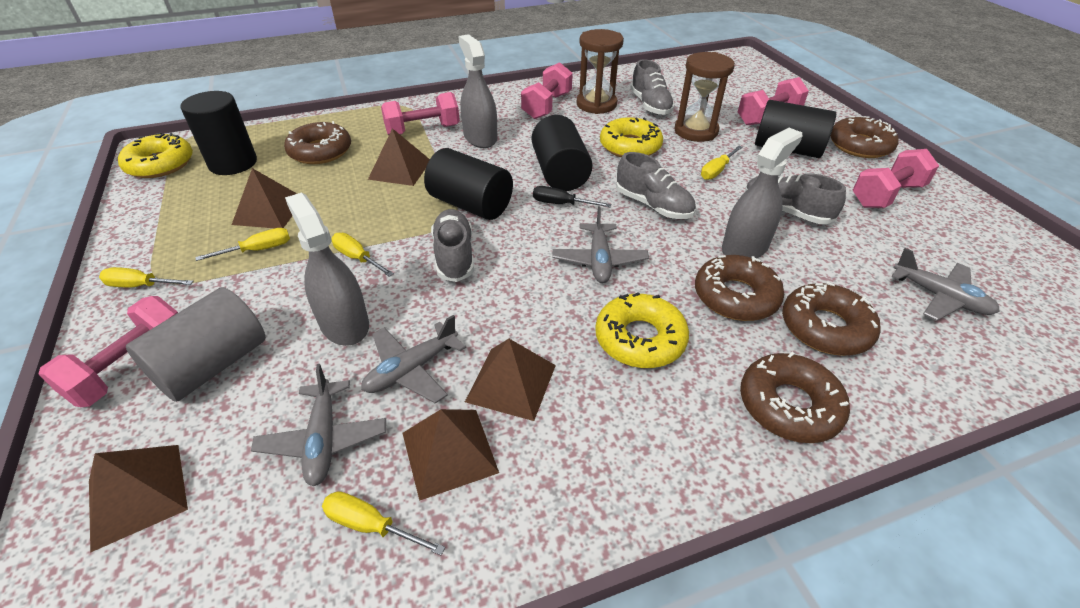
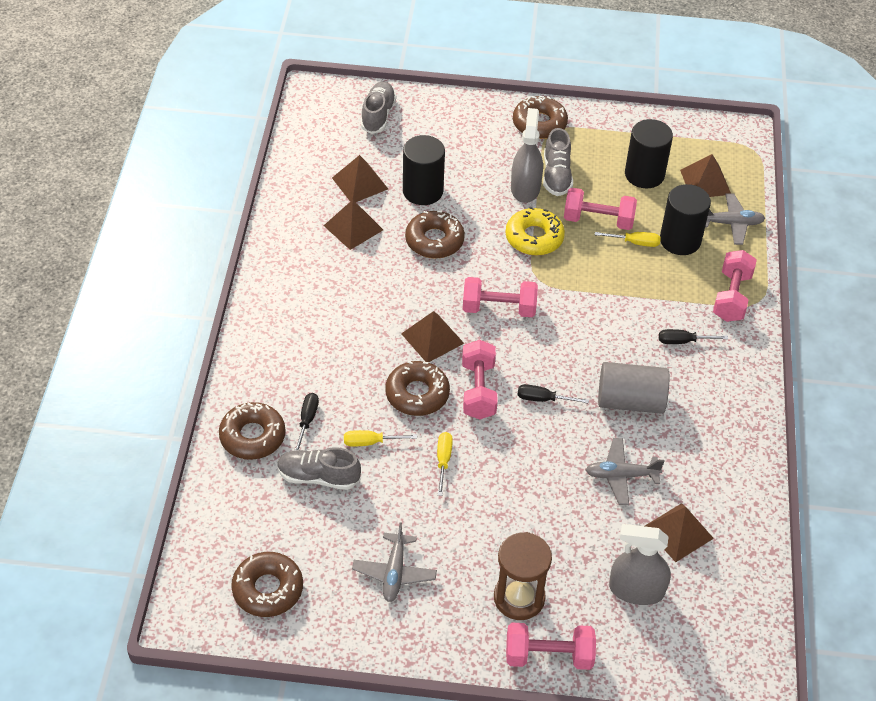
black cylinder: 4 -> 3
black screwdriver: 1 -> 3
brown hourglass: 2 -> 1
grey plane: 4 -> 3
grey shoe: 4 -> 3
grey spray bottle: 3 -> 2
yellow donut: 3 -> 1
yellow screwdriver: 5 -> 3

